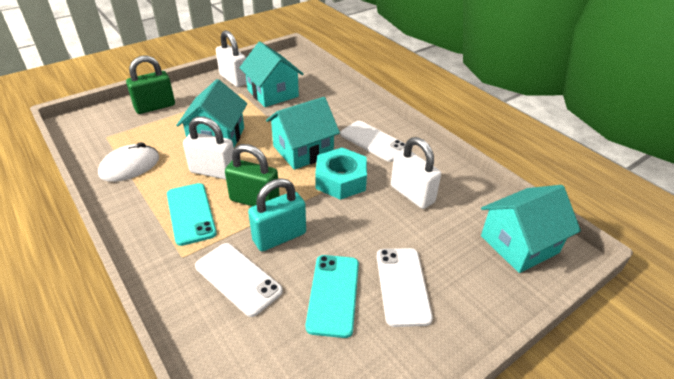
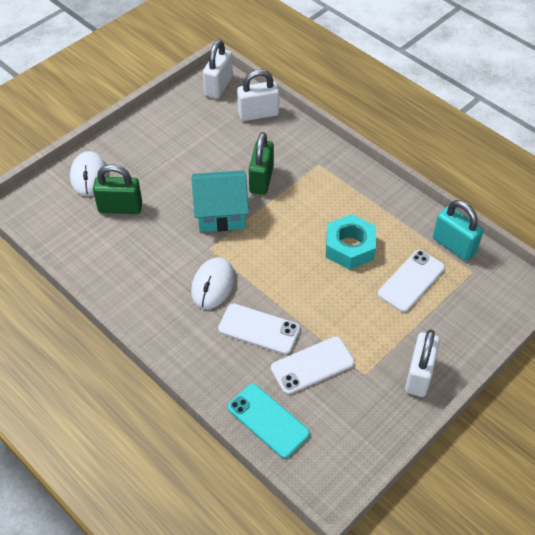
turquoise house: 4 -> 1
turquoise phone: 2 -> 1
white mouse: 1 -> 2

